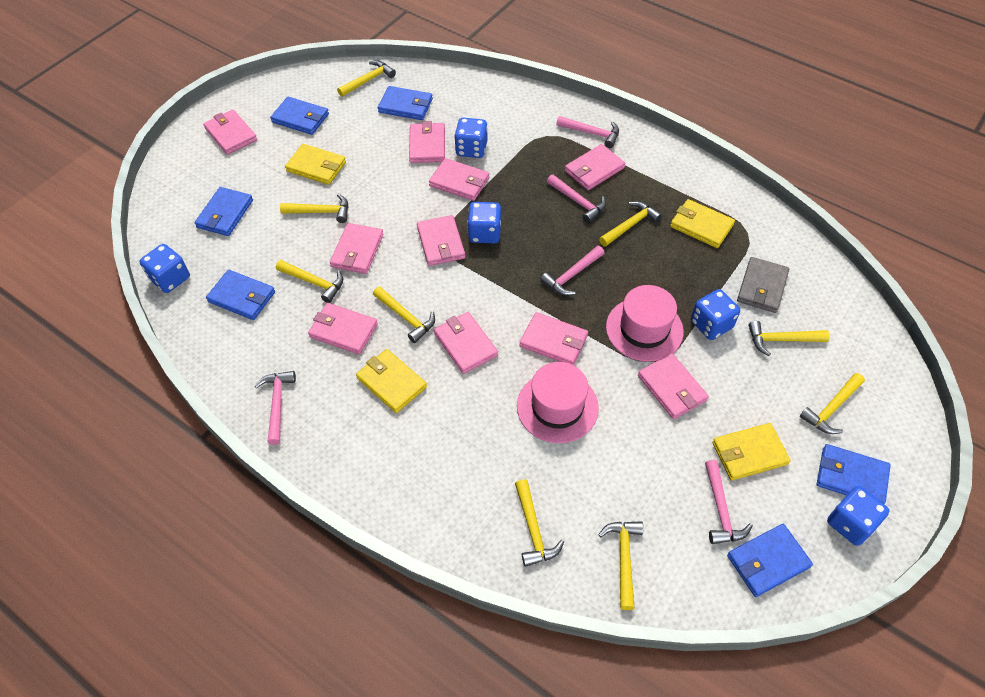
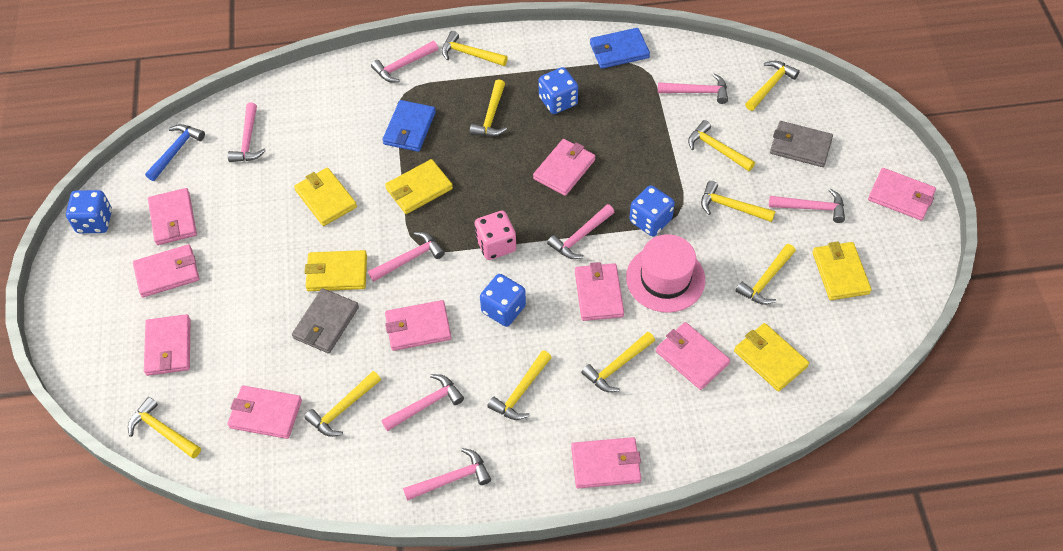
blue dice: 5 -> 4
blue hammer: 0 -> 1
blue wallet: 6 -> 2
grey wallet: 1 -> 2
pink dice: 0 -> 1
pink hammer: 5 -> 8
pink hat: 2 -> 1
yellow hammer: 9 -> 10
yellow wallet: 4 -> 5

